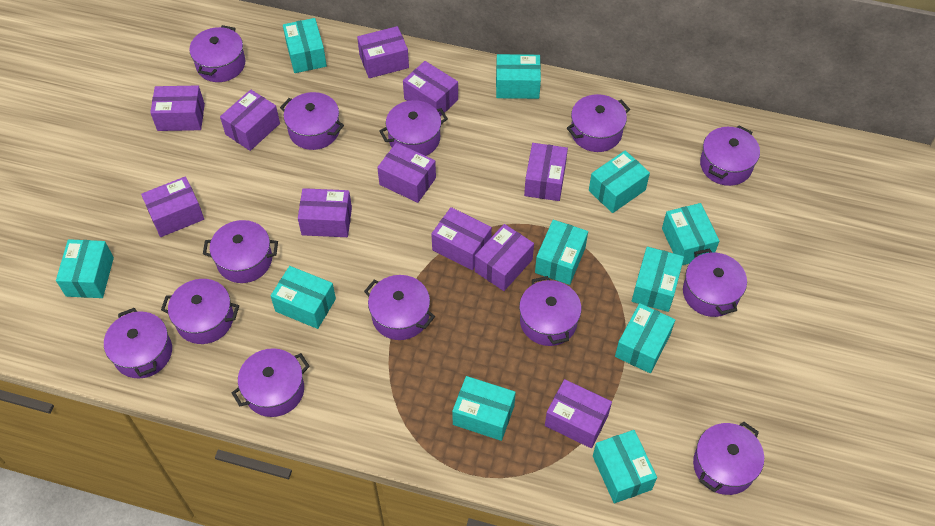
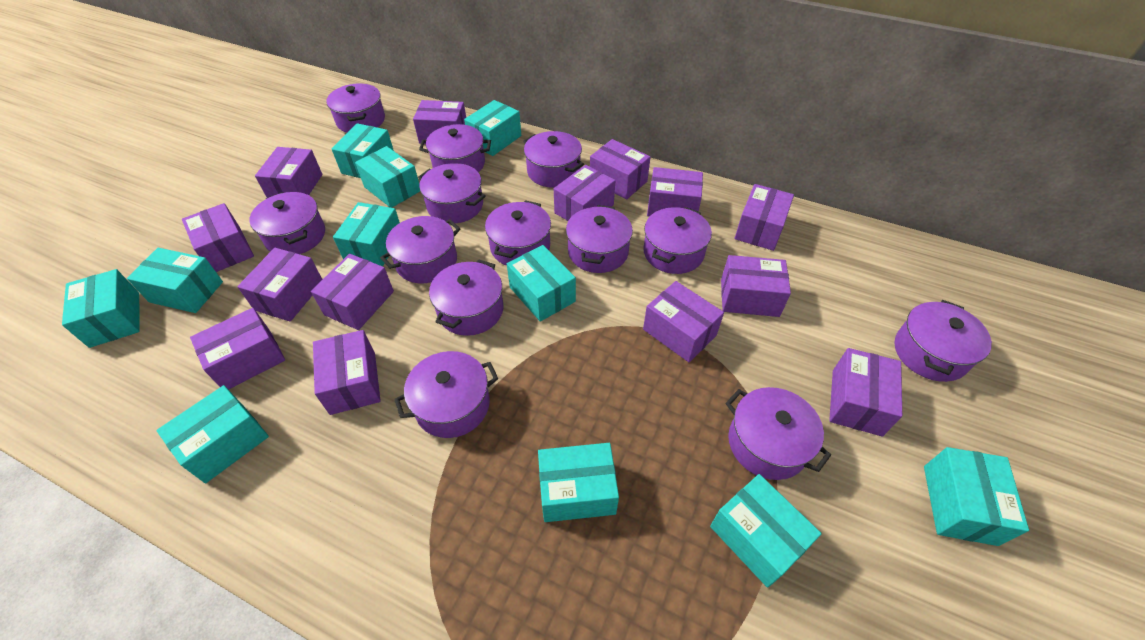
purple box: 11 -> 14

